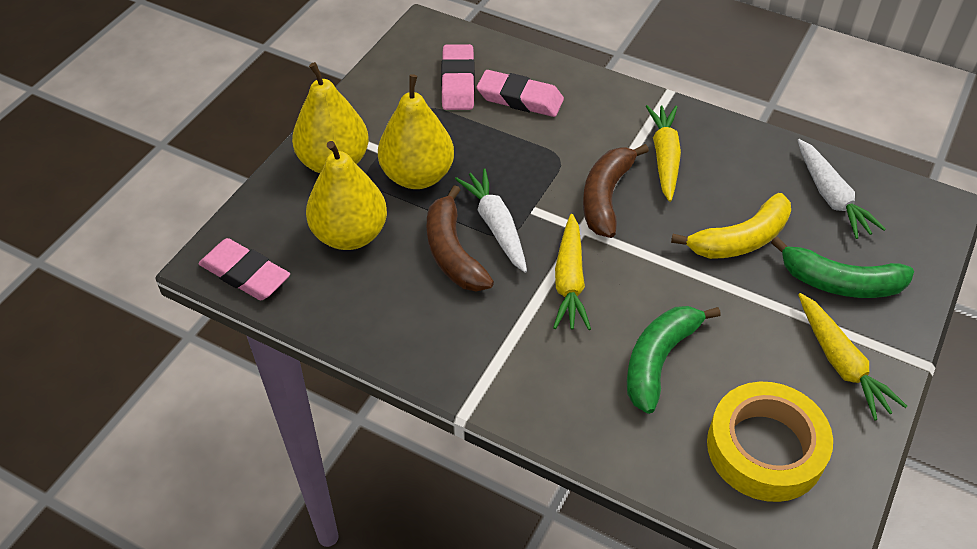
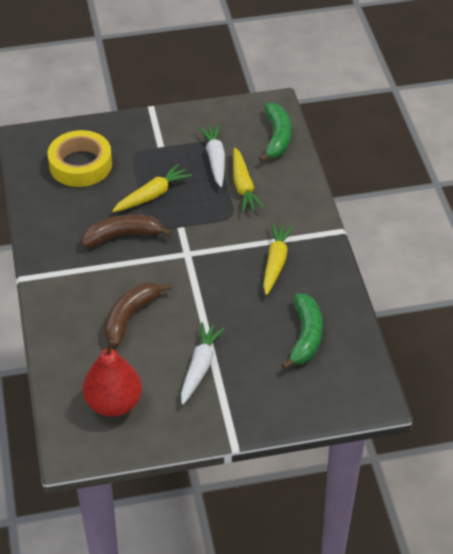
pink eraser: 3 -> 0
red pear: 0 -> 1
yellow banana: 1 -> 0
yellow pear: 3 -> 0

